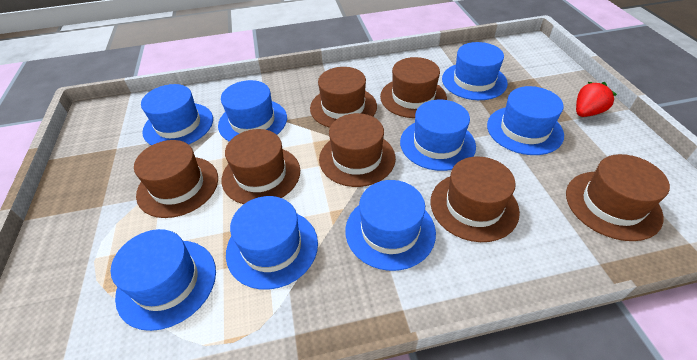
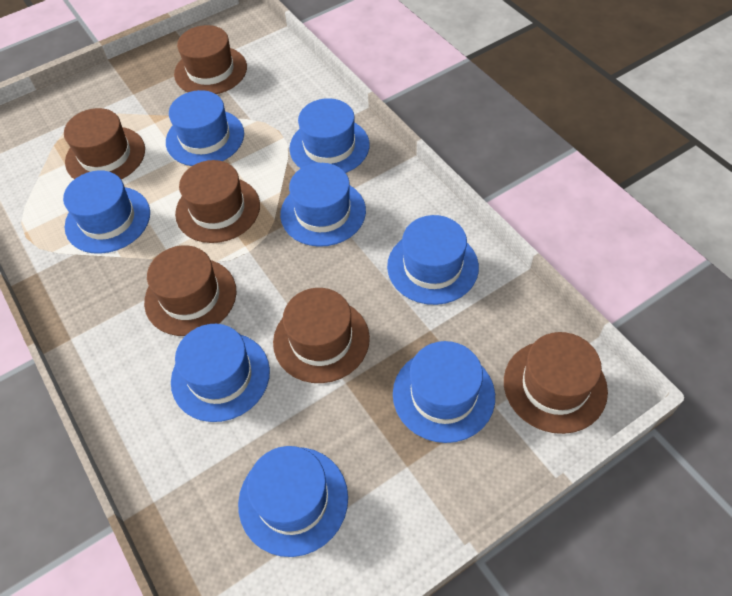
brown hat: 7 -> 6
red strawberry: 1 -> 0

